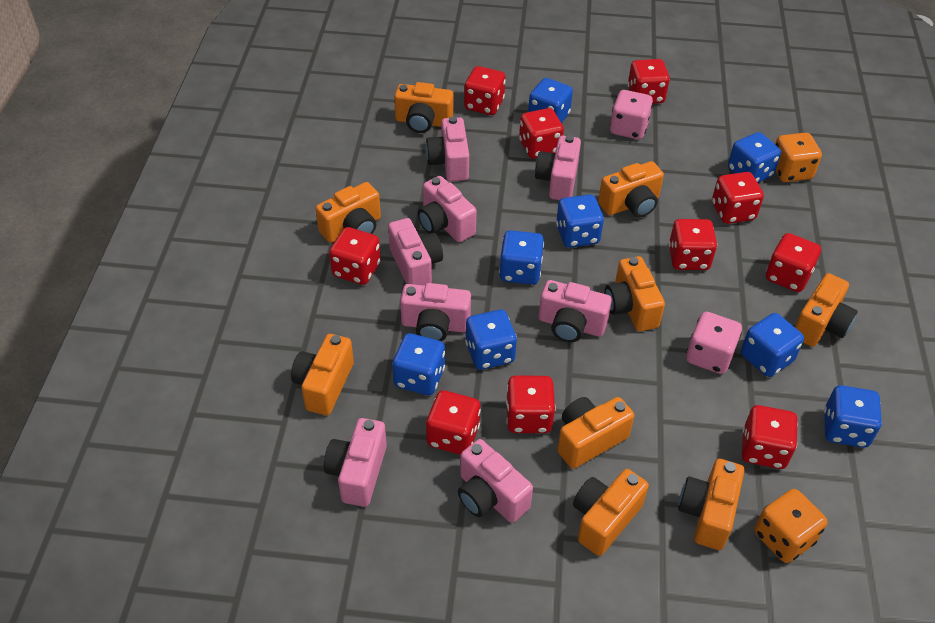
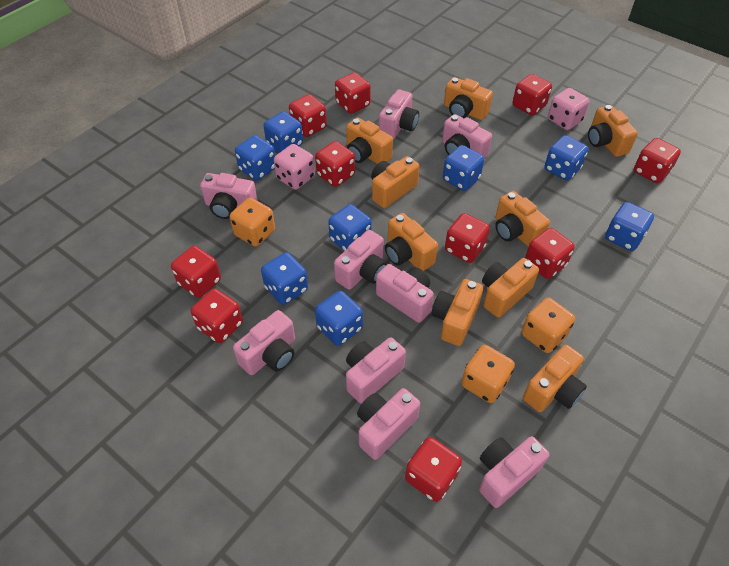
orange dice: 2 -> 3
pink camera: 8 -> 9

